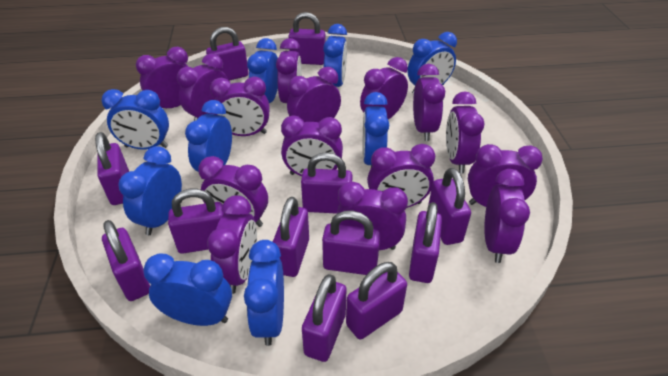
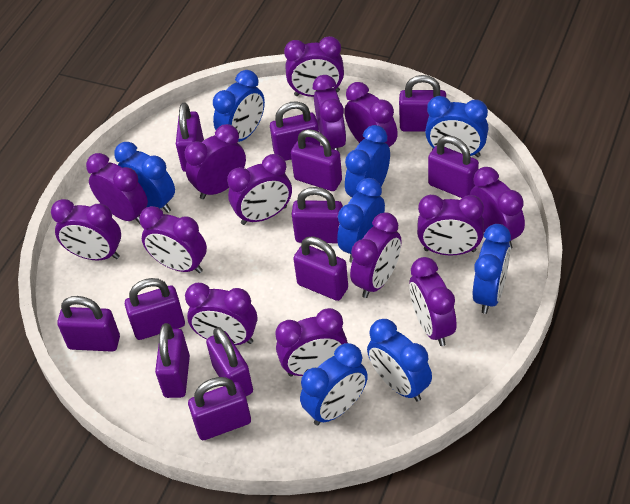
blue clock: 9 -> 8
purple clock: 15 -> 14

